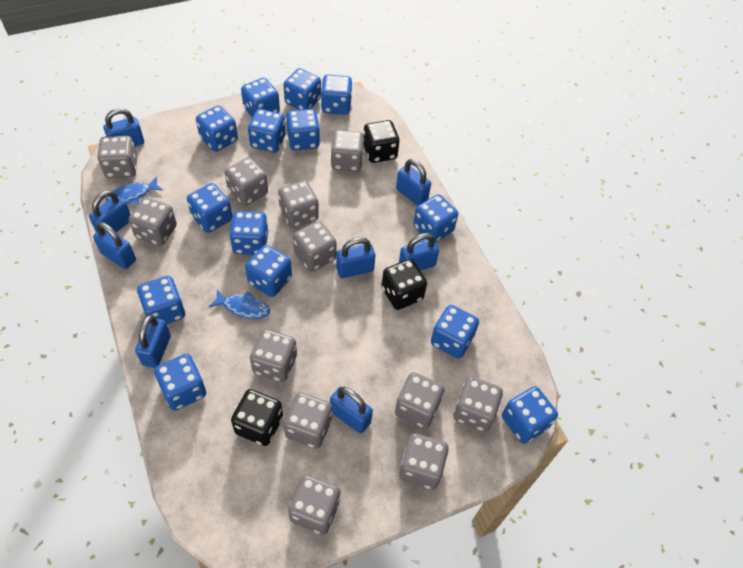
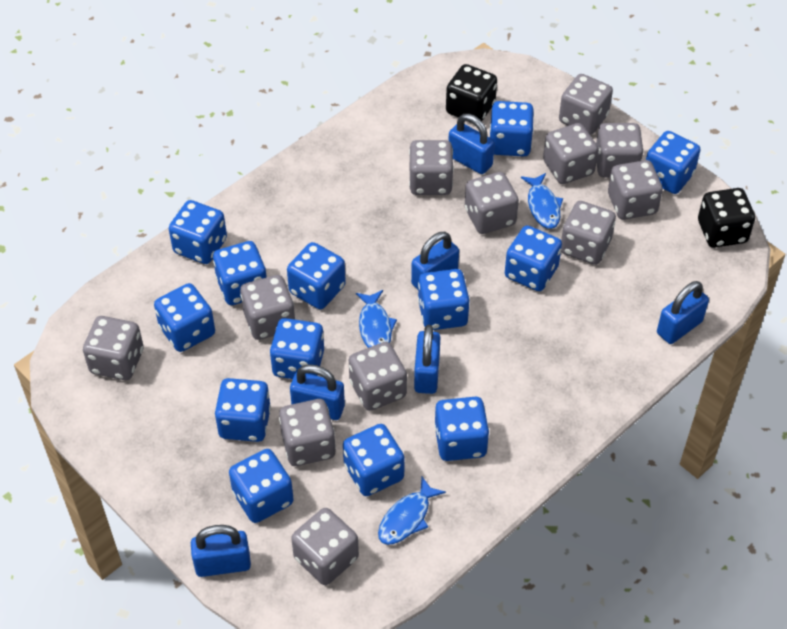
black dice: 3 -> 2
blue dice: 14 -> 13
blue fish: 2 -> 3
blue padlock: 8 -> 6

